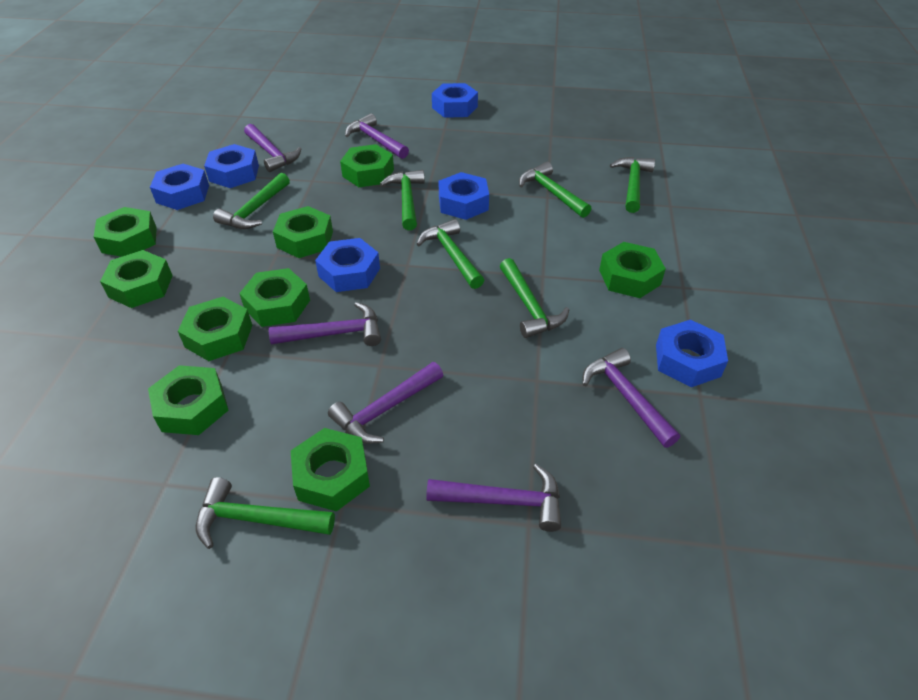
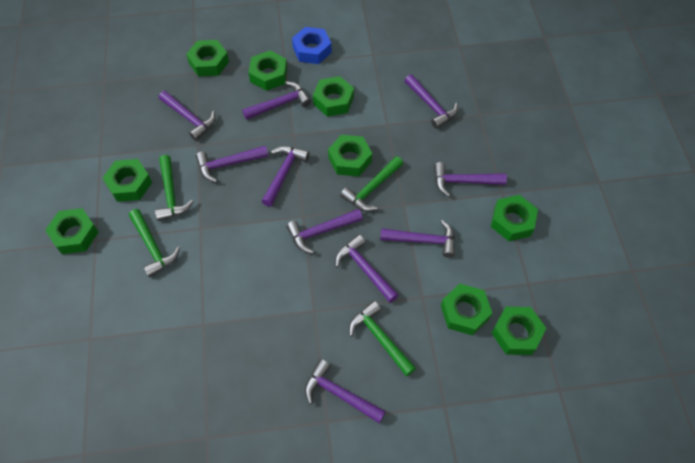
blue nut: 6 -> 1
green hammer: 7 -> 4
purple hammer: 6 -> 10

